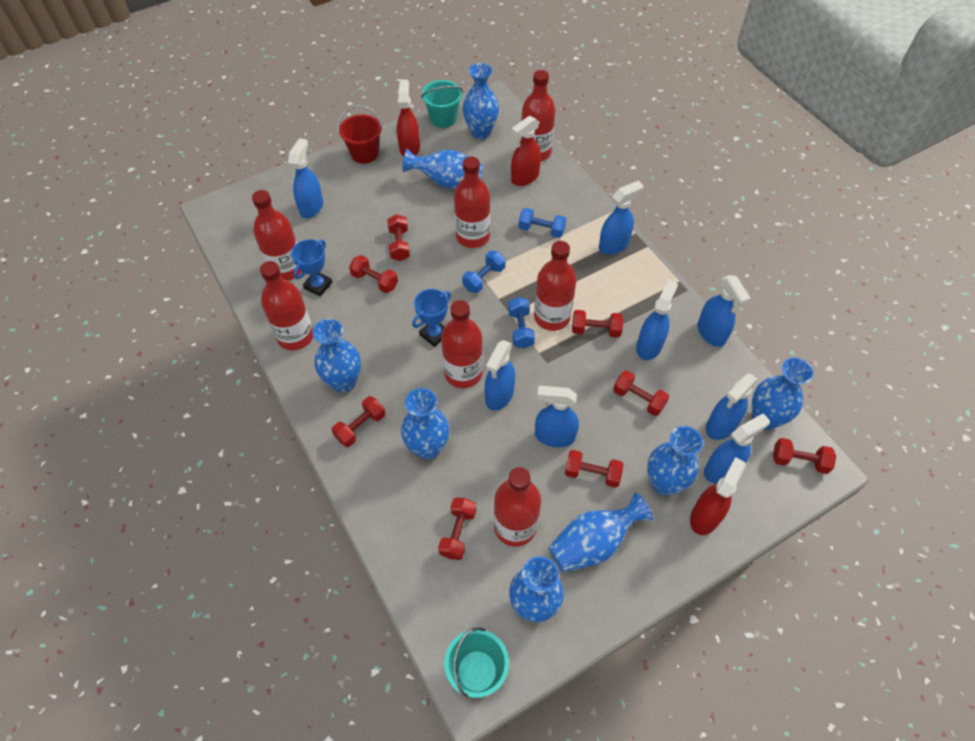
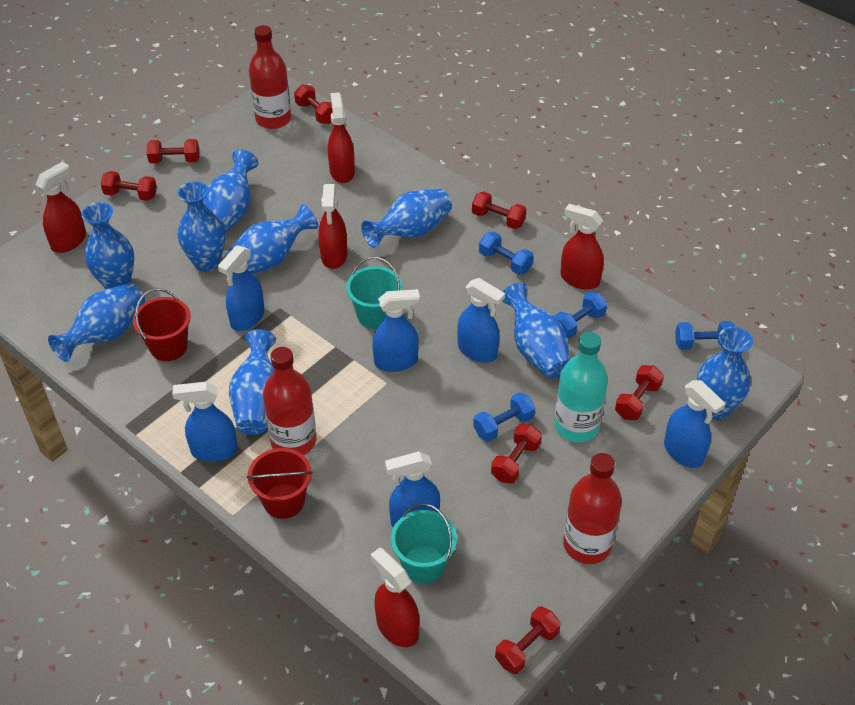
blue dumbbell: 3 -> 4
blue spray bottle: 8 -> 6
blue trophy: 2 -> 0
blue vase: 8 -> 9
red bottle: 7 -> 3
red bucket: 1 -> 2
red dumbbell: 8 -> 7
red spray bottle: 3 -> 5
turquoise bottle: 0 -> 1

